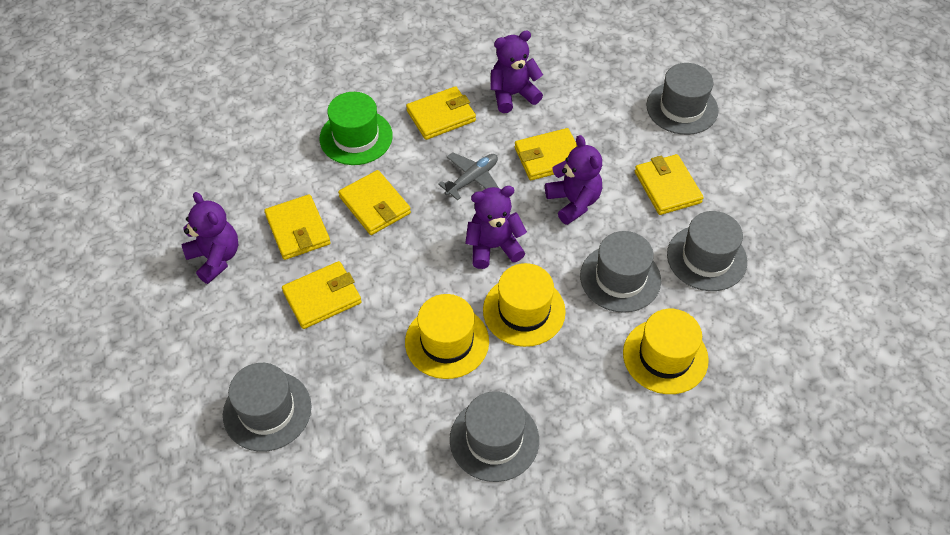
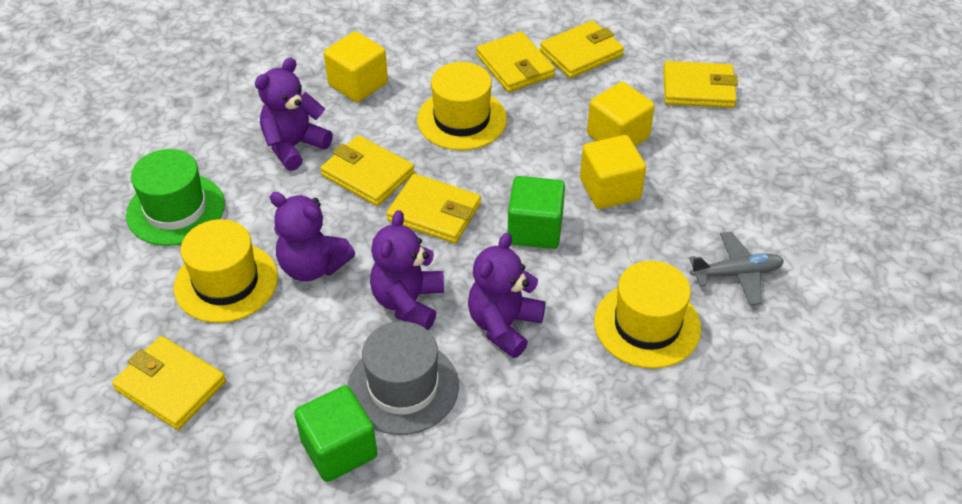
green cube: 0 -> 2
grey hat: 5 -> 1
yellow cube: 0 -> 3

